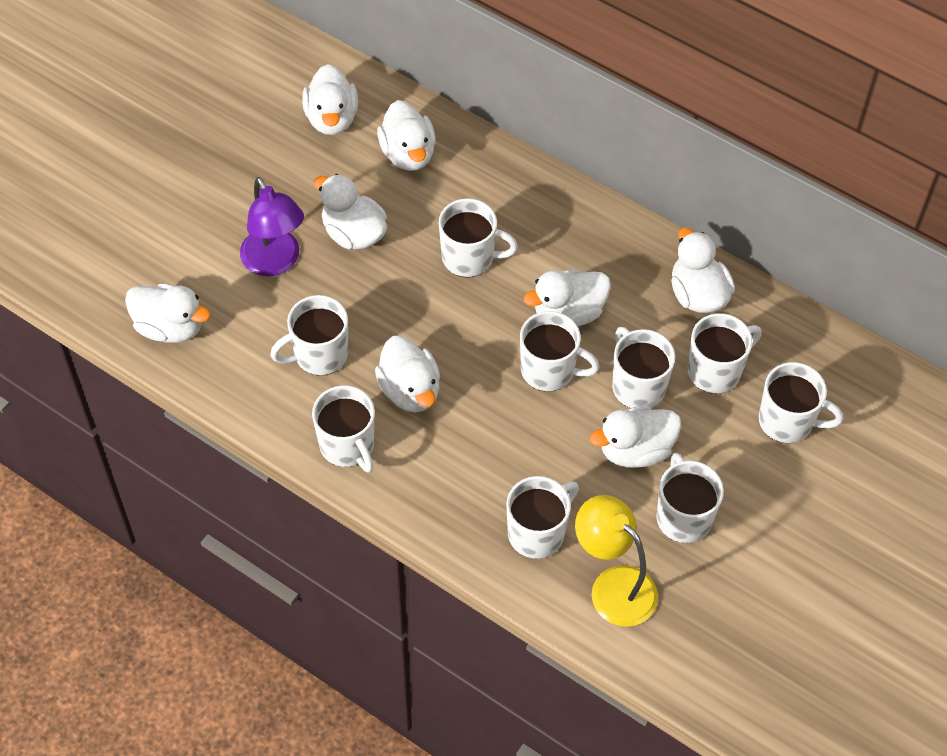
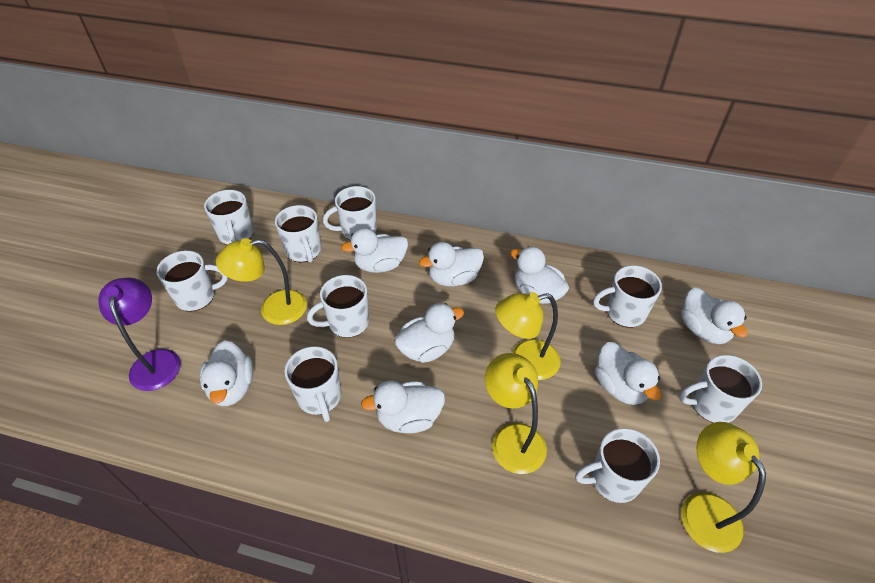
yellow lamp: 1 -> 4

